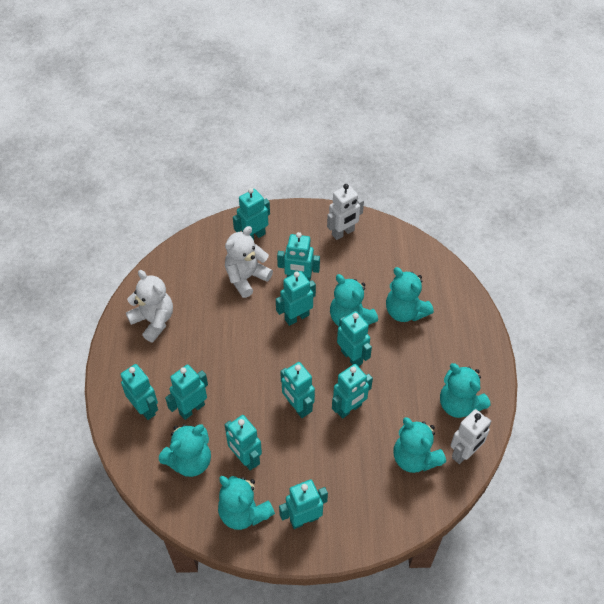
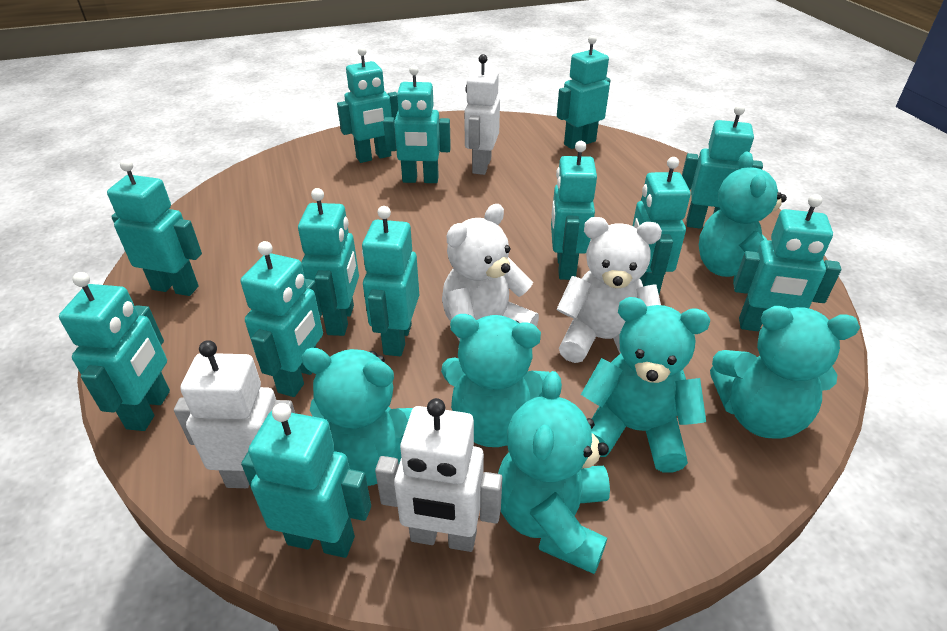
turquoise robot: 10 -> 13
white robot: 2 -> 3

